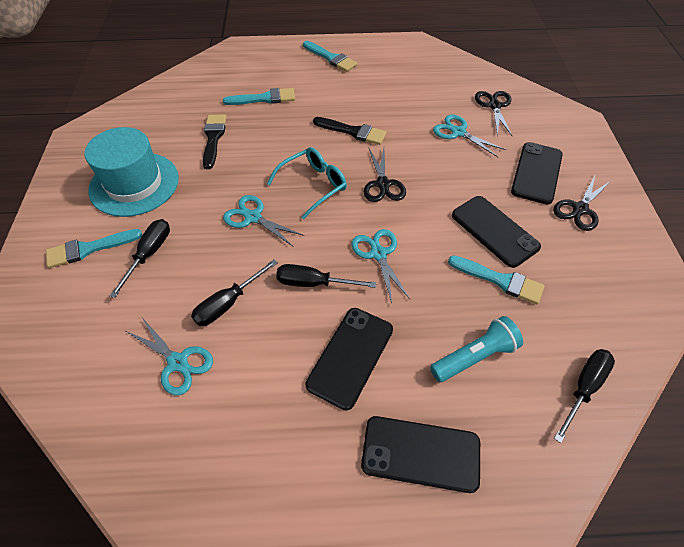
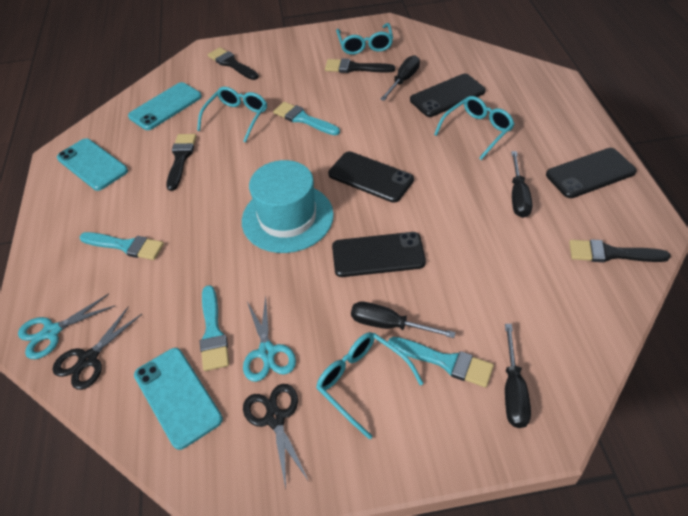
black brush: 2 -> 4
black scissors: 3 -> 2
turquoise flashlight: 1 -> 0
turquoise glasses: 1 -> 4
turquoise phone: 0 -> 3
turquoise scissors: 4 -> 2

